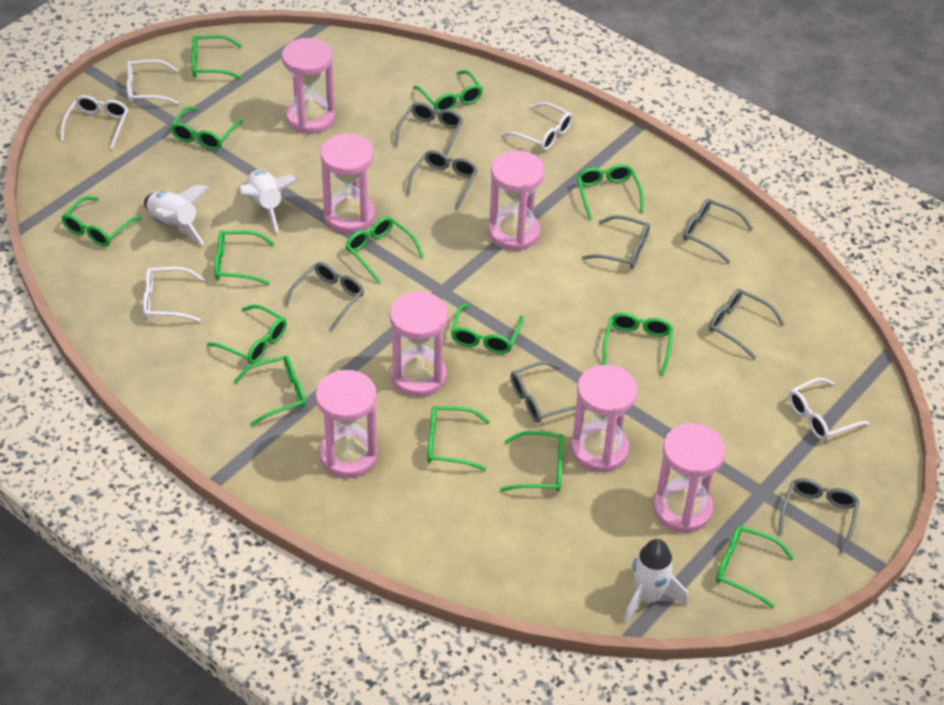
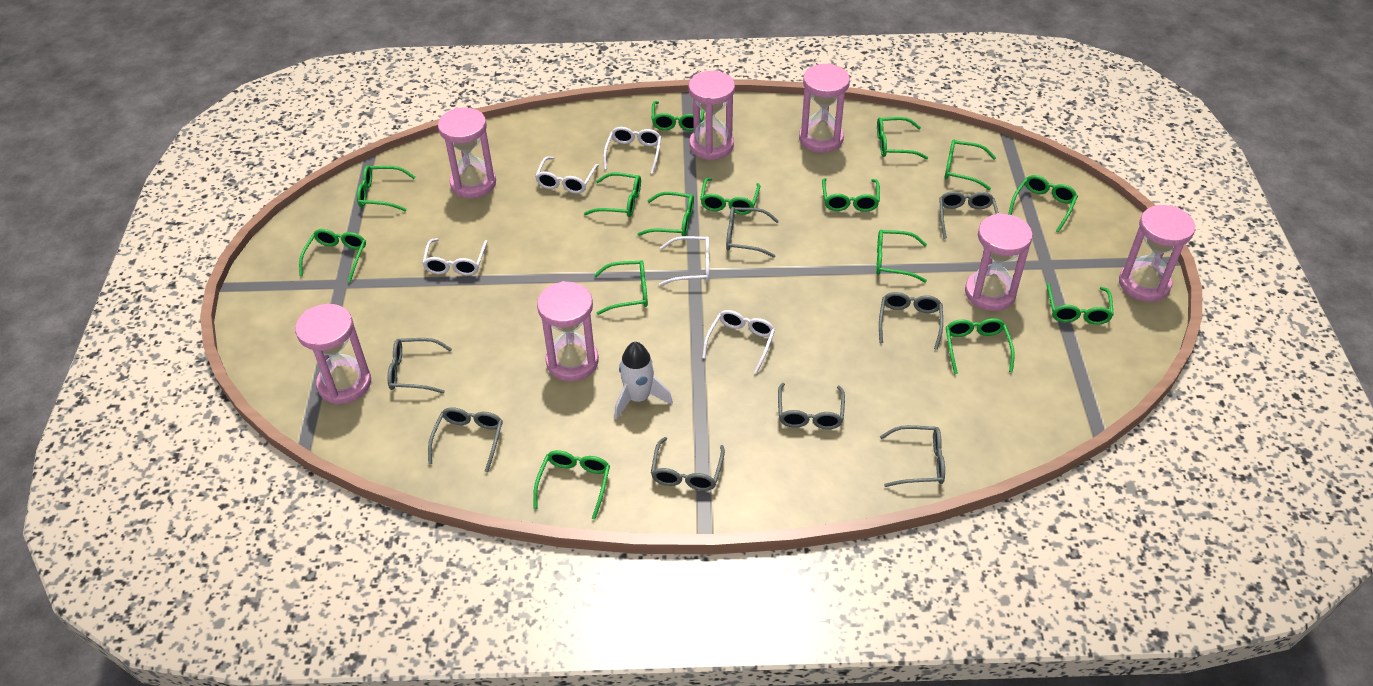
green glasses: 14 -> 15
white rocket: 3 -> 1

